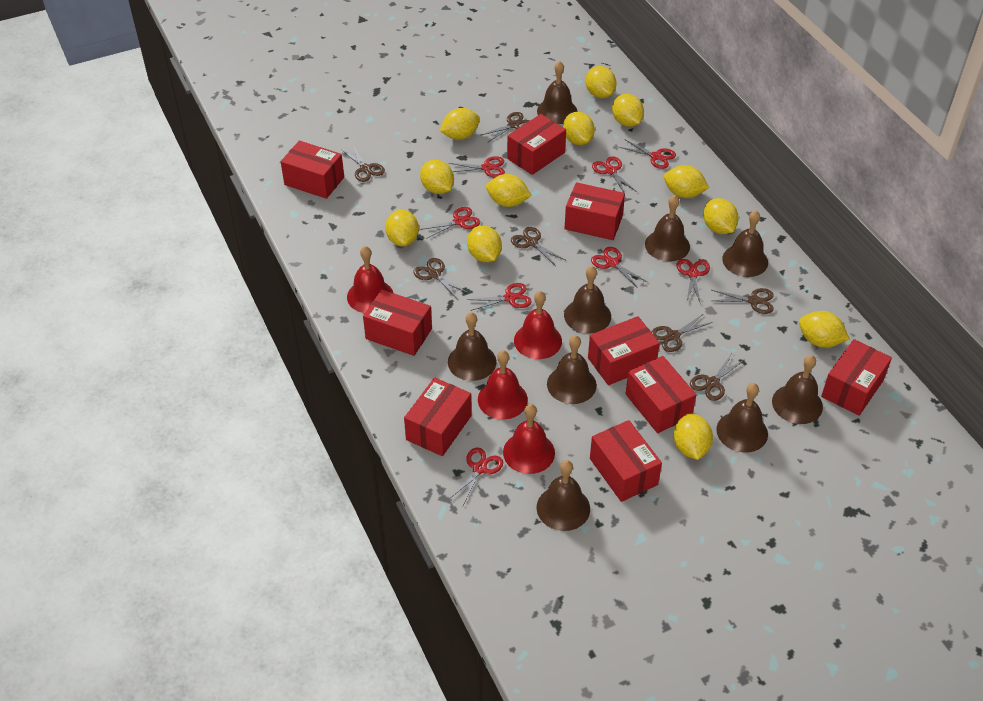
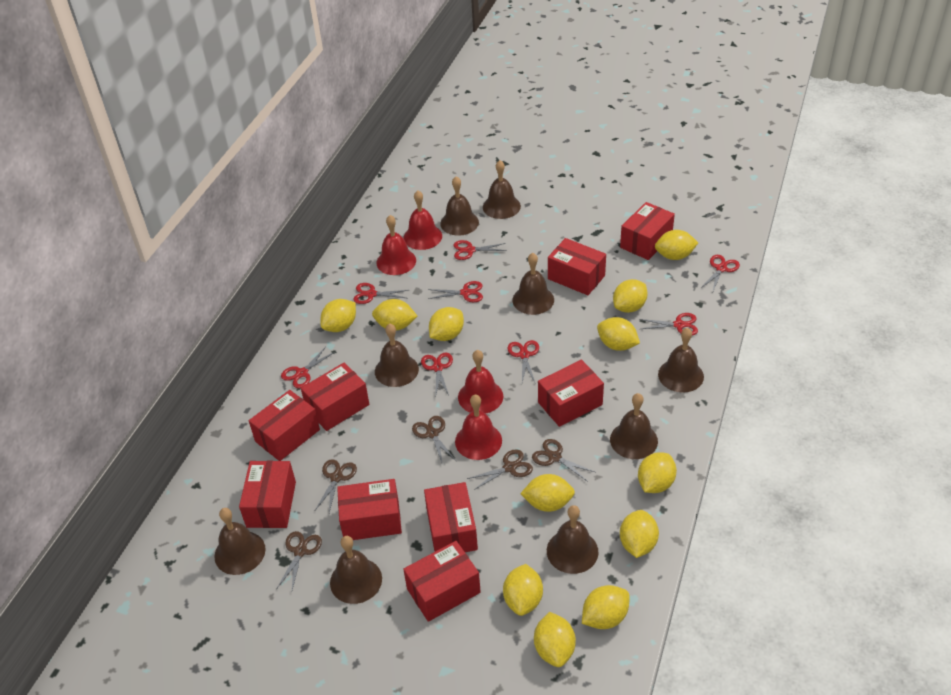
brown scissors: 7 -> 5

